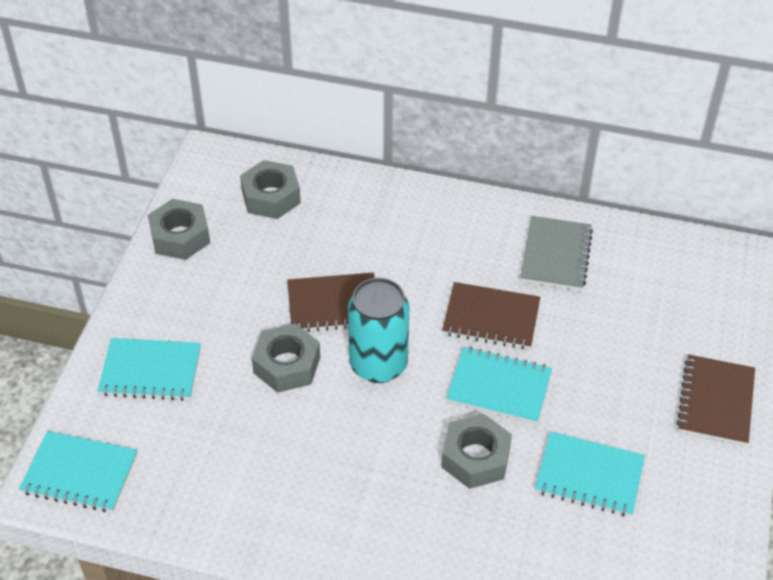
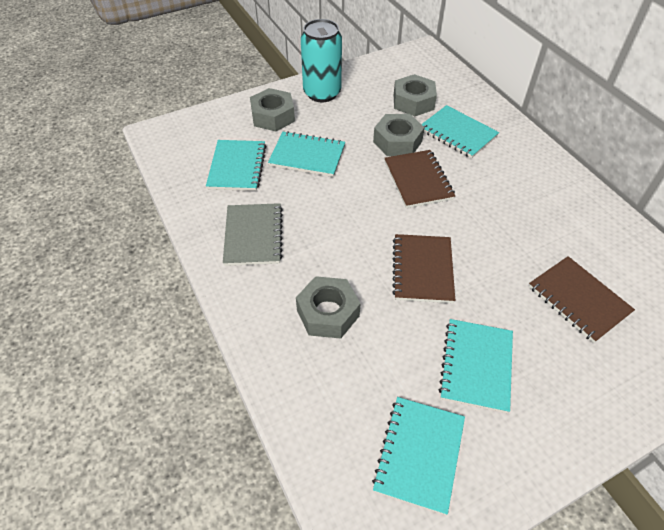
turquoise notebook: 4 -> 5

